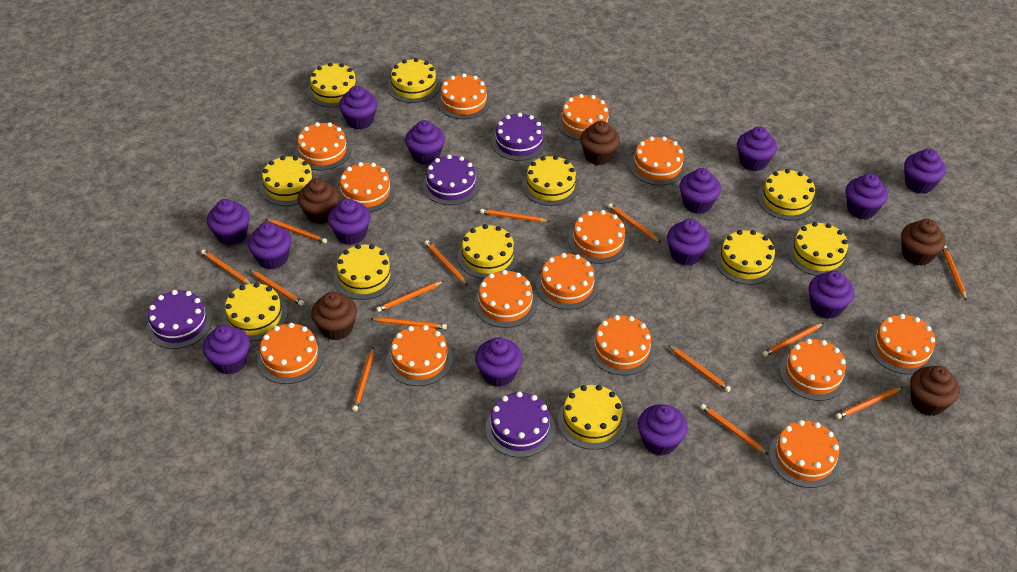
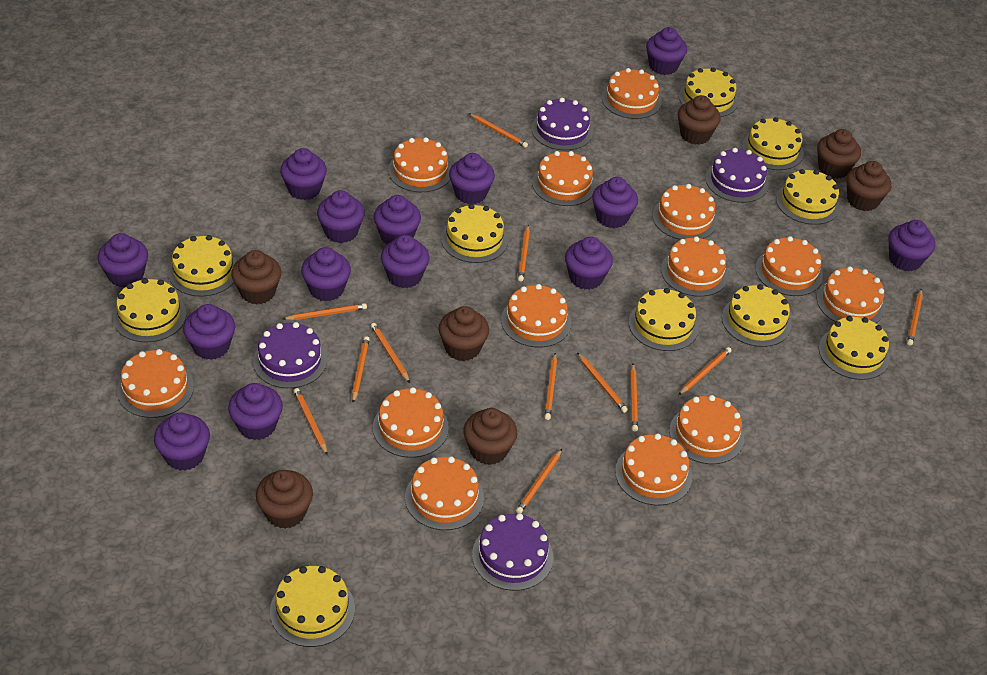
brown cupcake: 5 -> 7
orange cake: 14 -> 13
orange pencil: 14 -> 12
yellow cake: 11 -> 10

